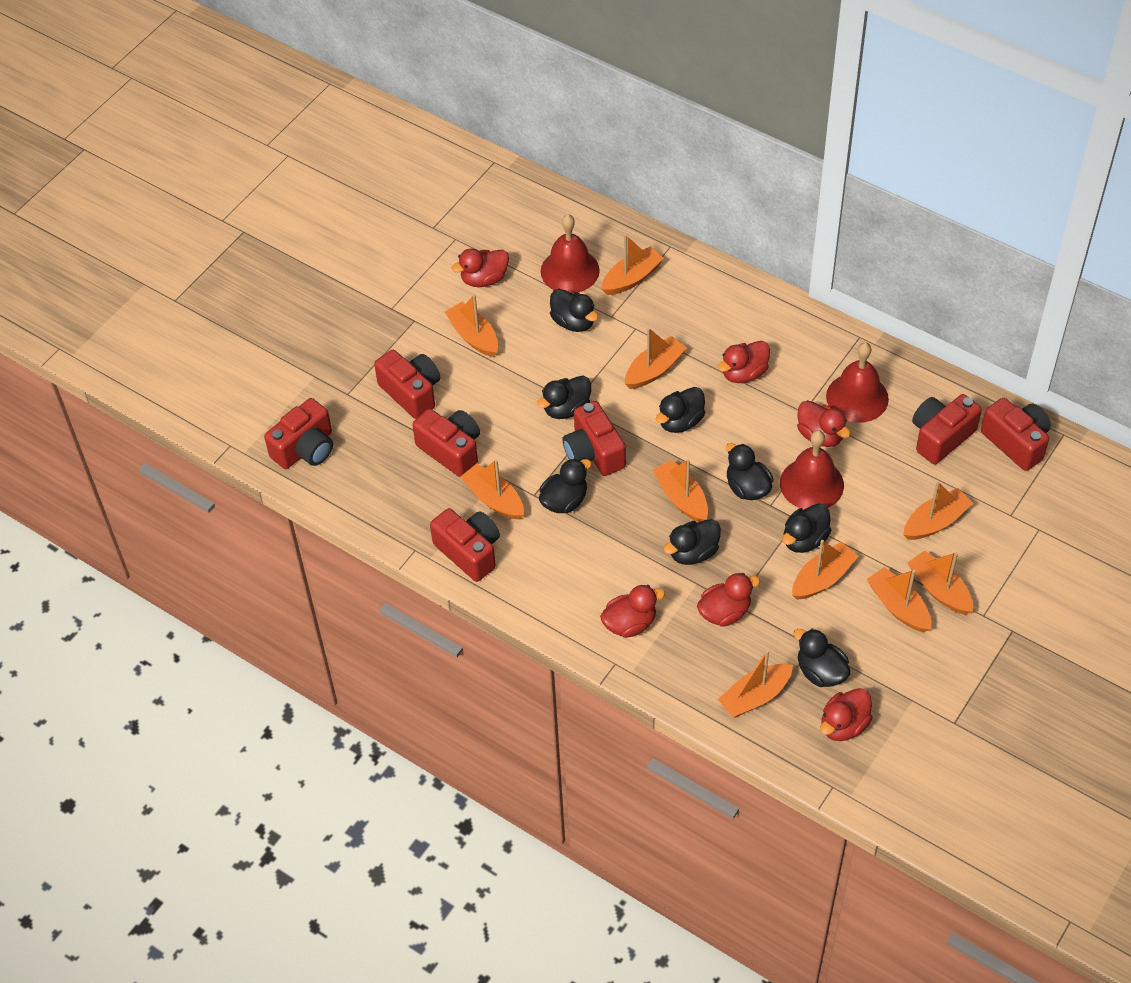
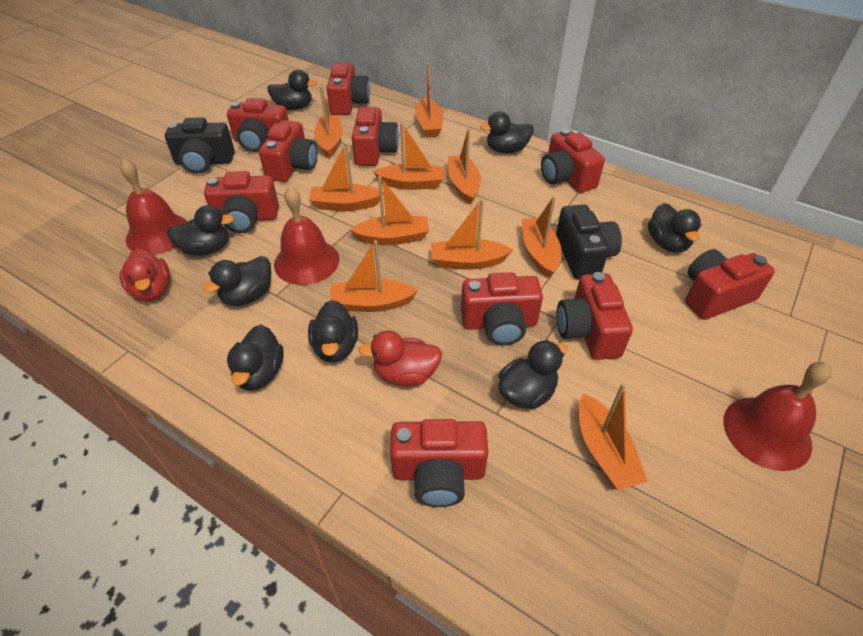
black camera: 0 -> 2
red camera: 7 -> 10
red duck: 6 -> 2

